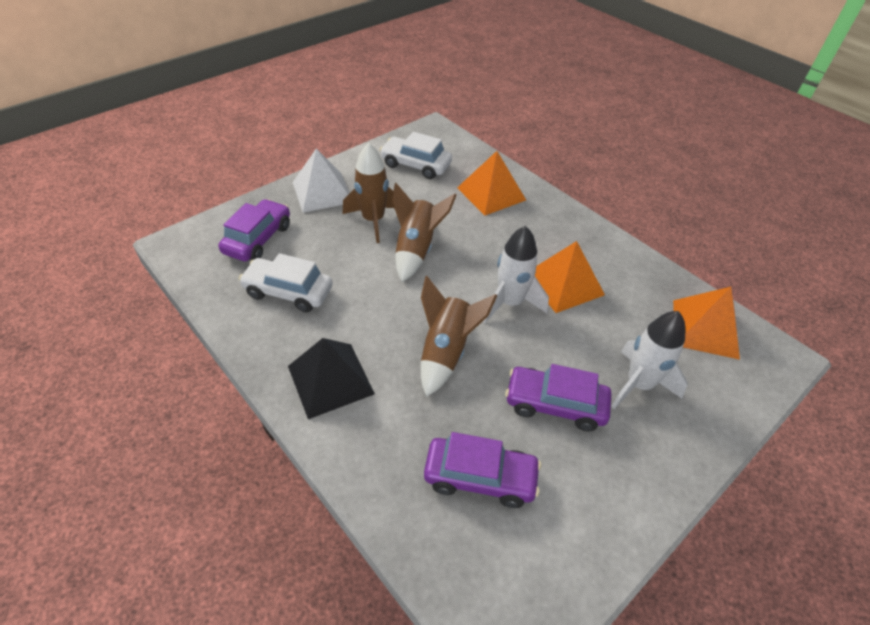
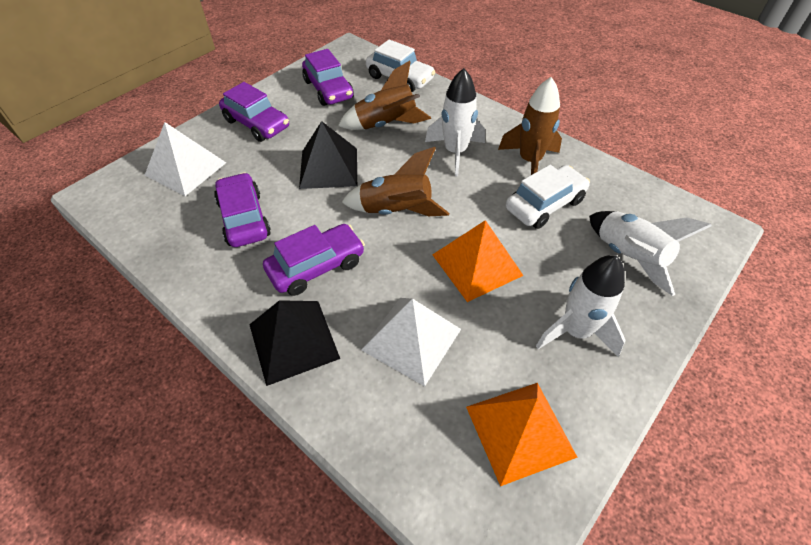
black pyramid: 1 -> 2
orange pyramid: 3 -> 2
purple car: 3 -> 4
white pyramid: 1 -> 2
white rocket: 2 -> 3

